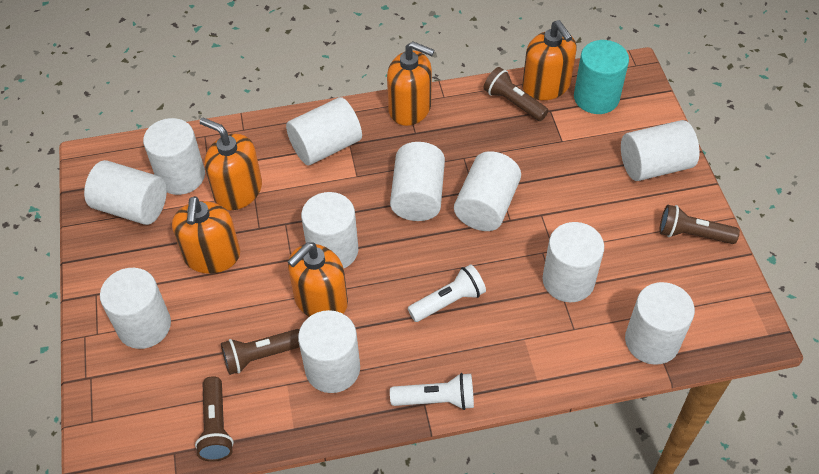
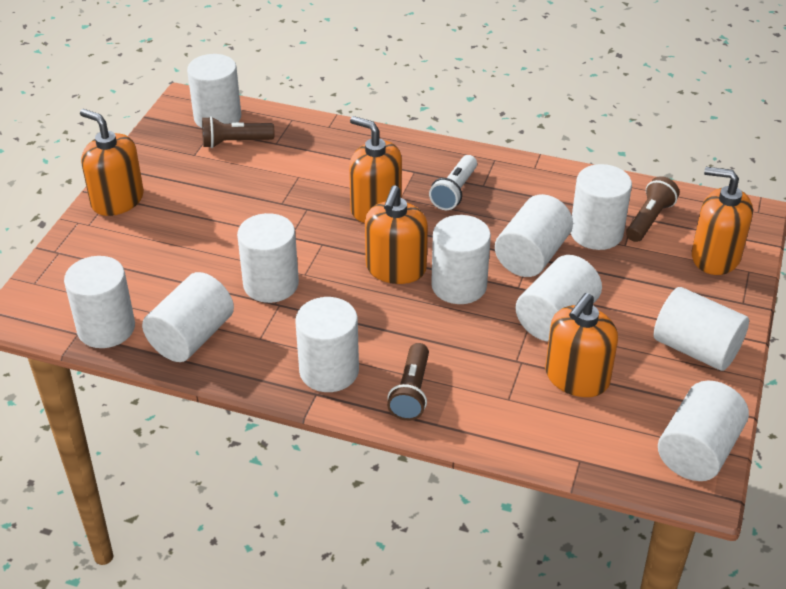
brown flashlight: 4 -> 3
turquoise cylinder: 1 -> 0
white flashlight: 2 -> 1

